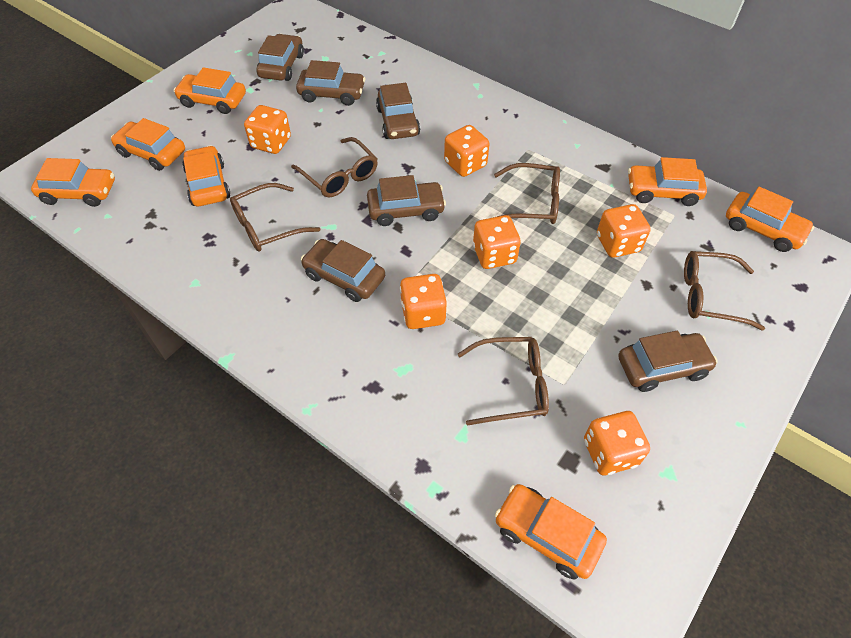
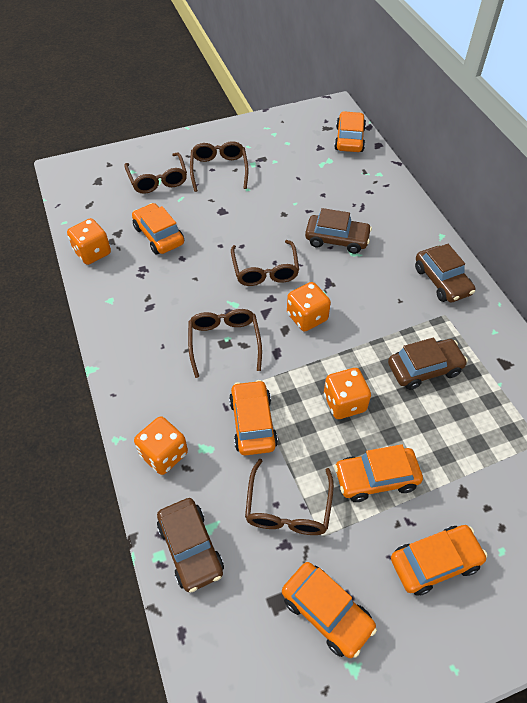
brown car: 6 -> 4
orange car: 7 -> 6
orange dice: 6 -> 4

